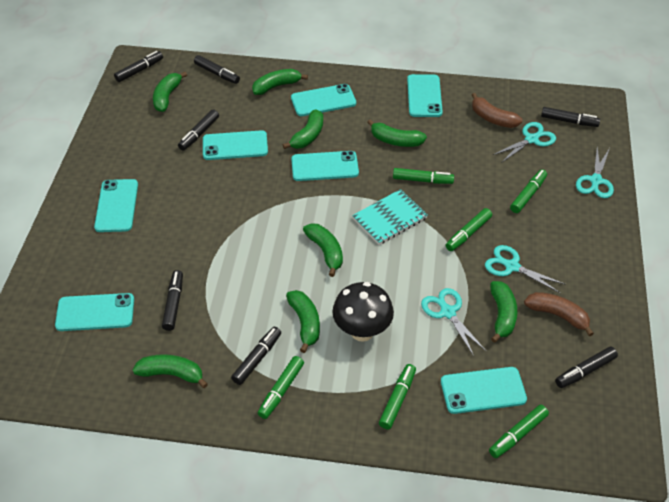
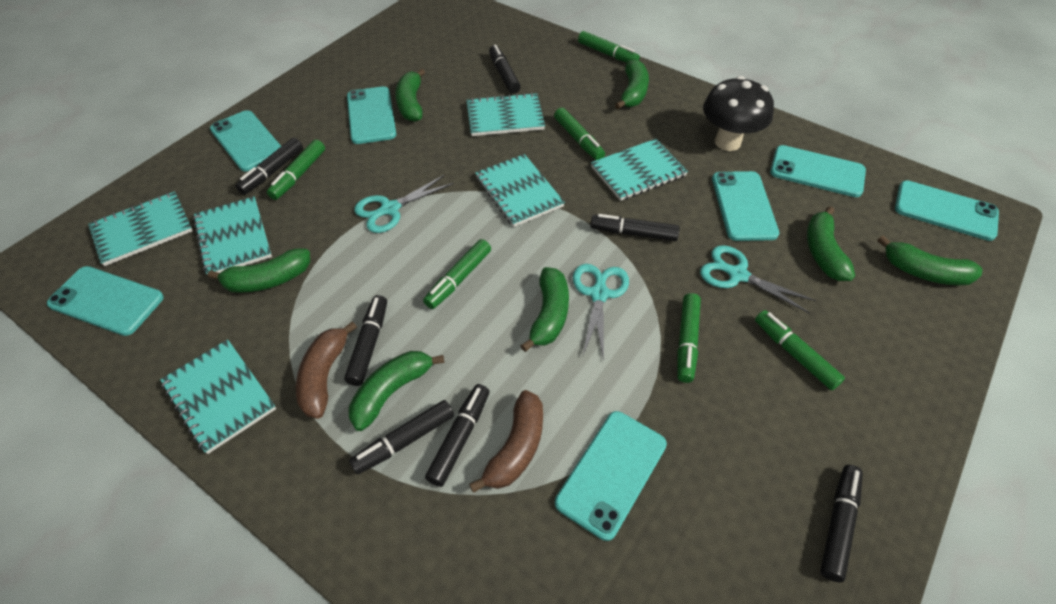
green banana: 8 -> 7
turquoise notebook: 1 -> 6
turquoise scissors: 4 -> 3

